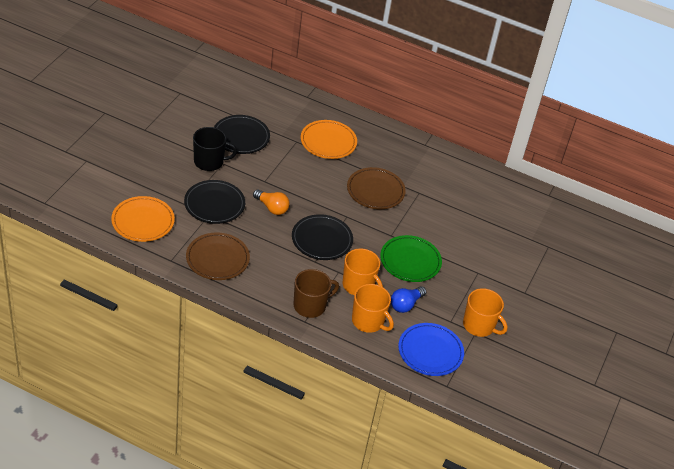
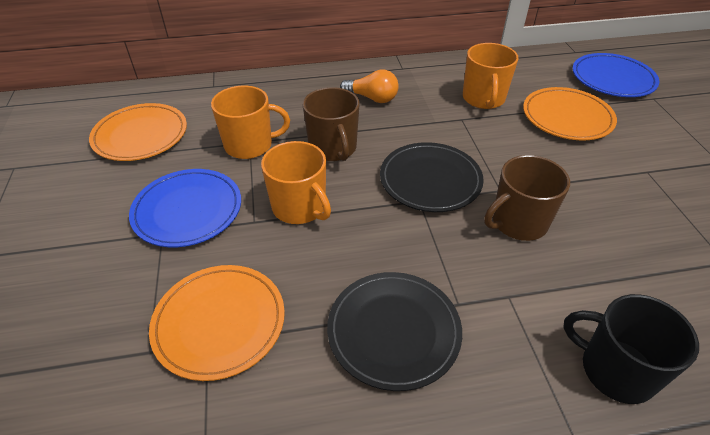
black plate: 3 -> 2
blue light bulb: 1 -> 0
blue plate: 1 -> 2
brown mug: 1 -> 2
brown plate: 2 -> 0
green plate: 1 -> 0
orange plate: 2 -> 3

